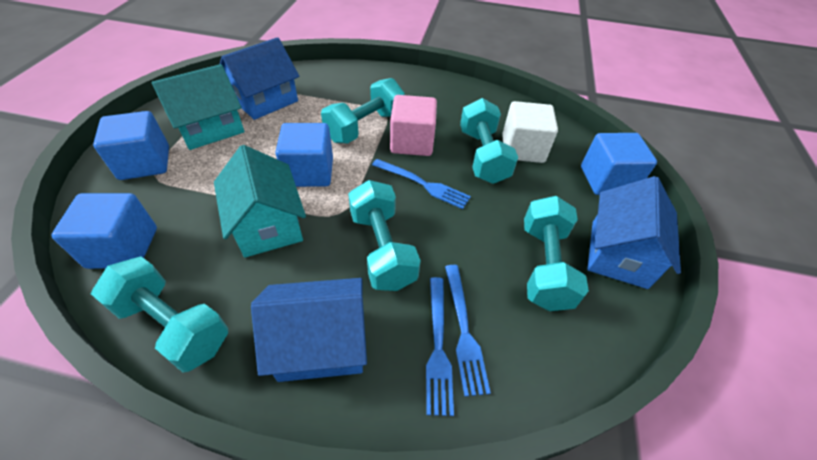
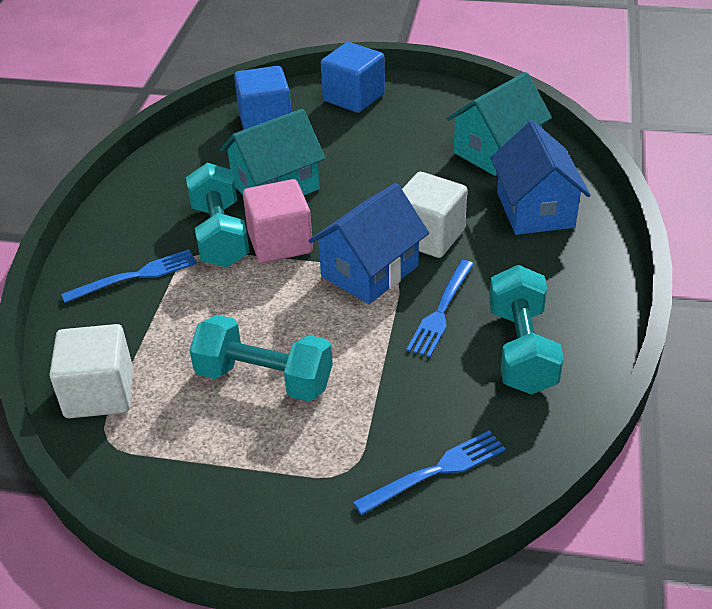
blue cube: 4 -> 2
blue house: 3 -> 2
turquoise dumbbell: 5 -> 3
white cube: 1 -> 2

